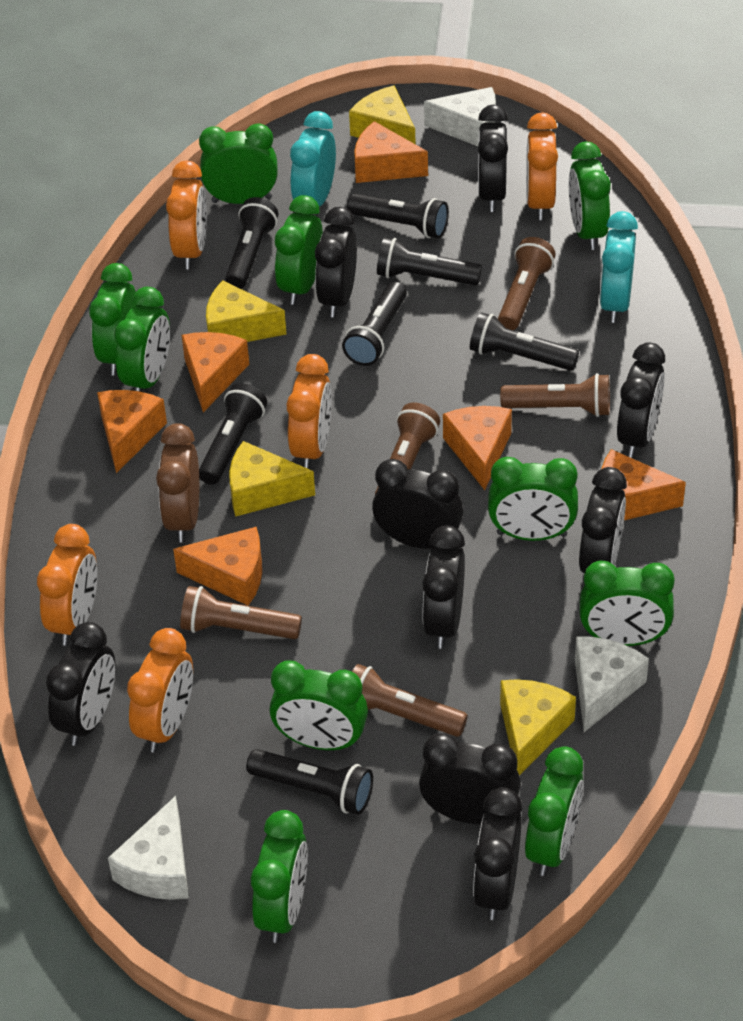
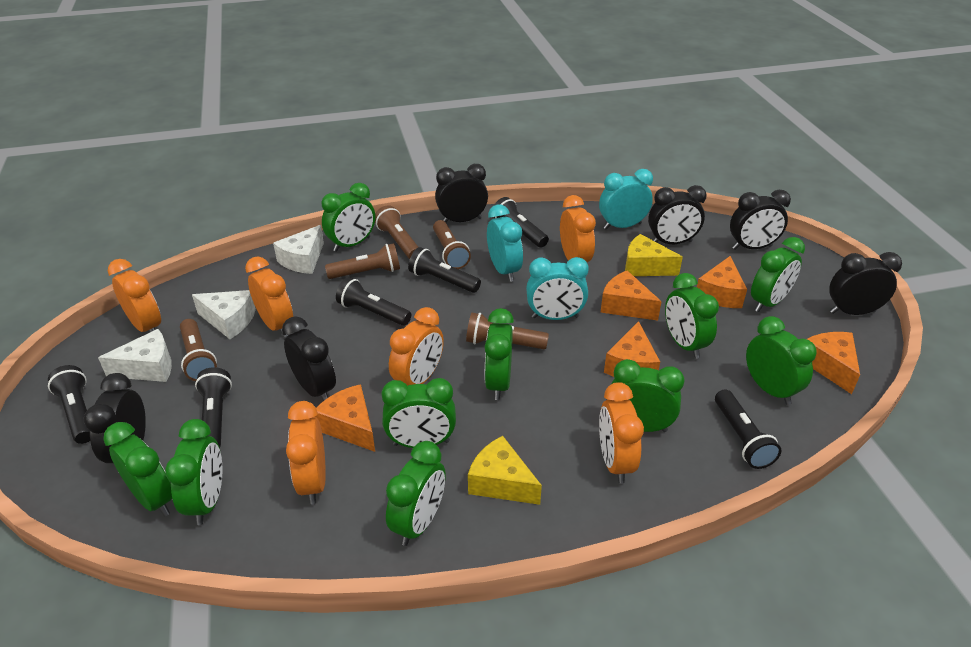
black clock: 9 -> 6
black flashlight: 7 -> 6
brown clock: 1 -> 0
orange cheese: 6 -> 5
orange clock: 5 -> 6
turquoise clock: 2 -> 3
yellow cheese: 4 -> 2

